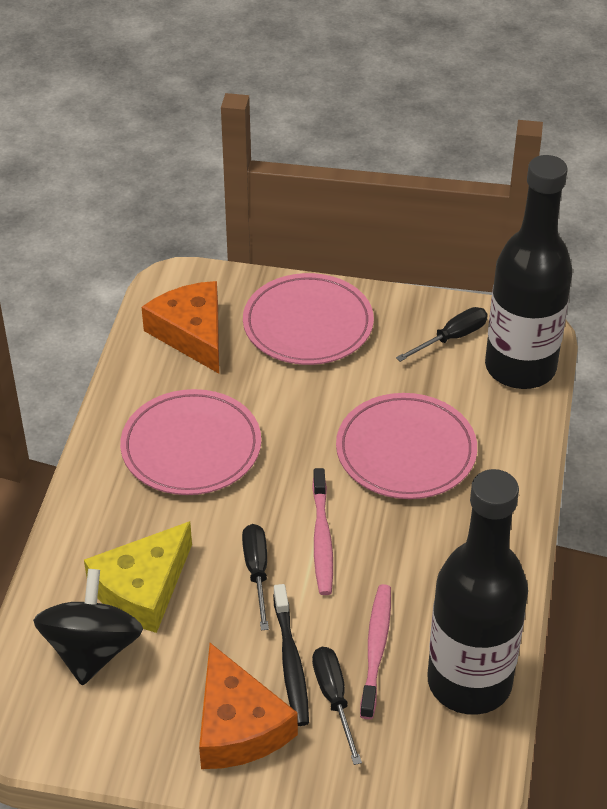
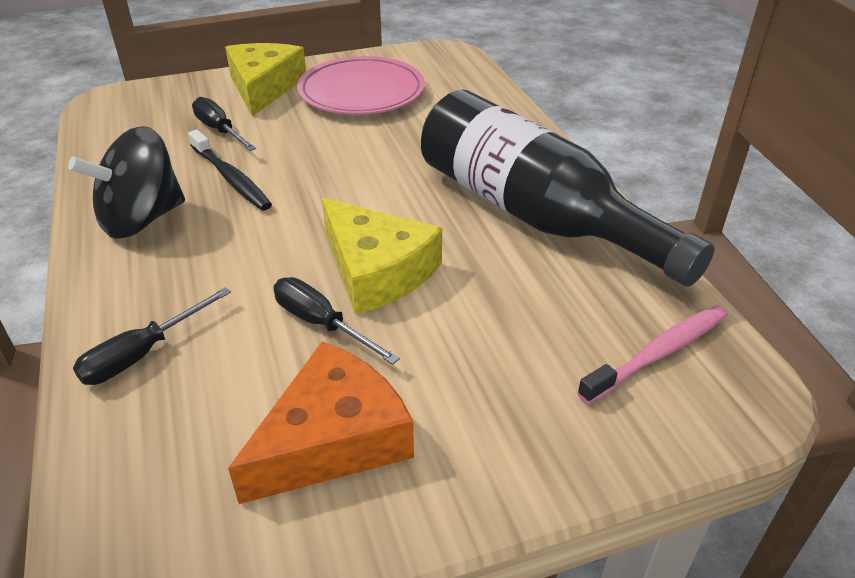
black bottle: 2 -> 1
orange cheese: 2 -> 1
pink plate: 3 -> 1
pink toothbrush: 2 -> 1
yellow cheese: 1 -> 2

